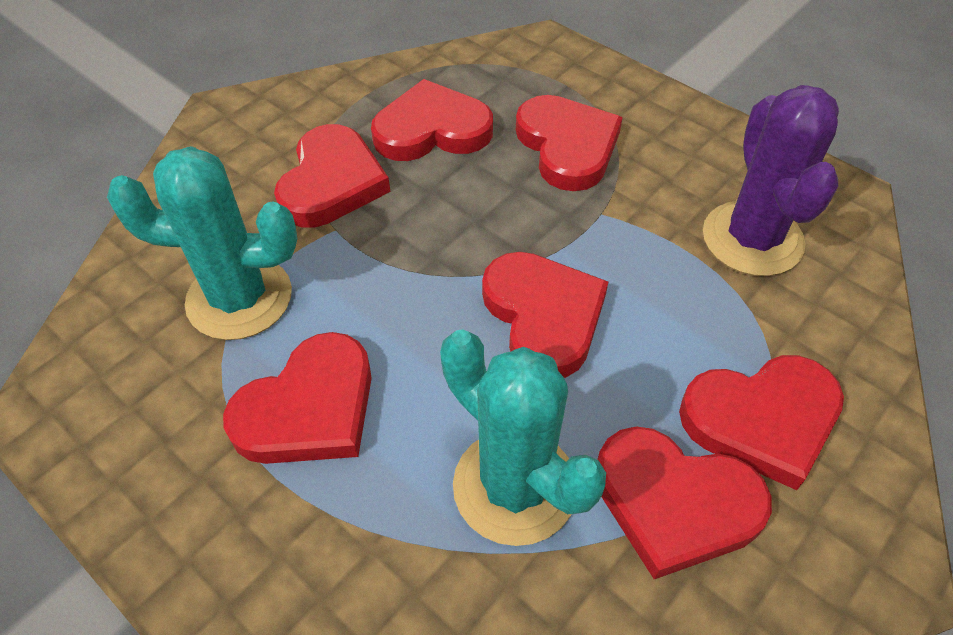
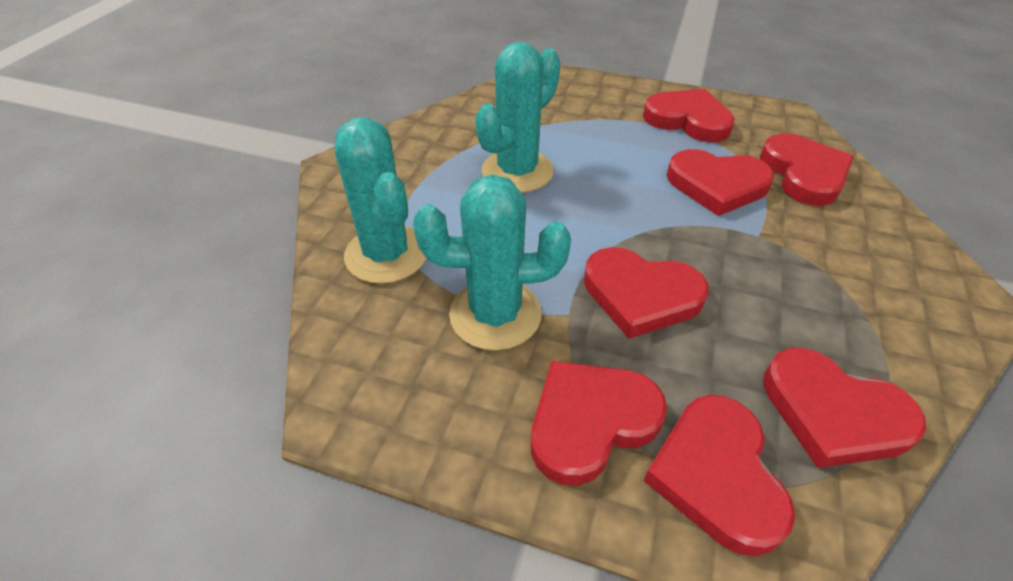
purple cactus: 1 -> 0
turquoise cactus: 2 -> 3

